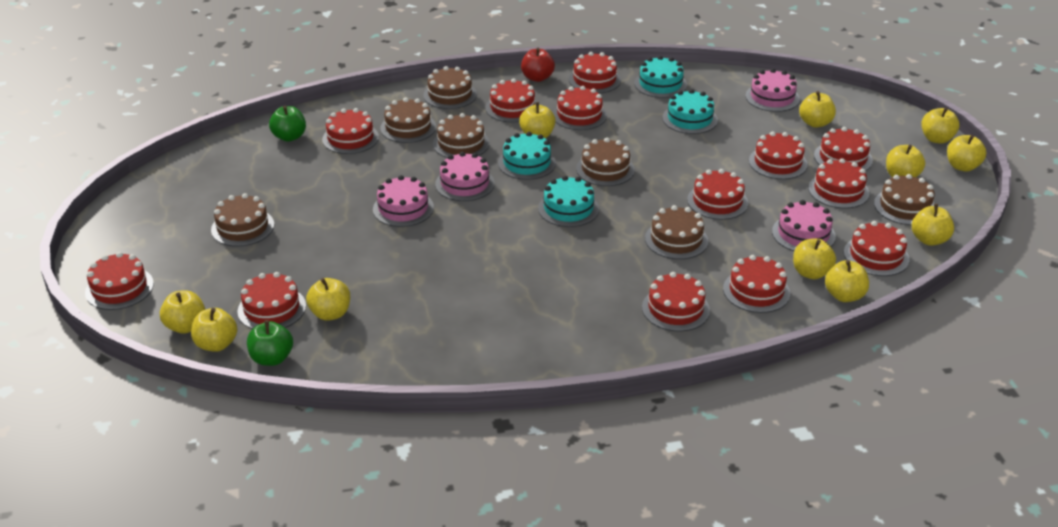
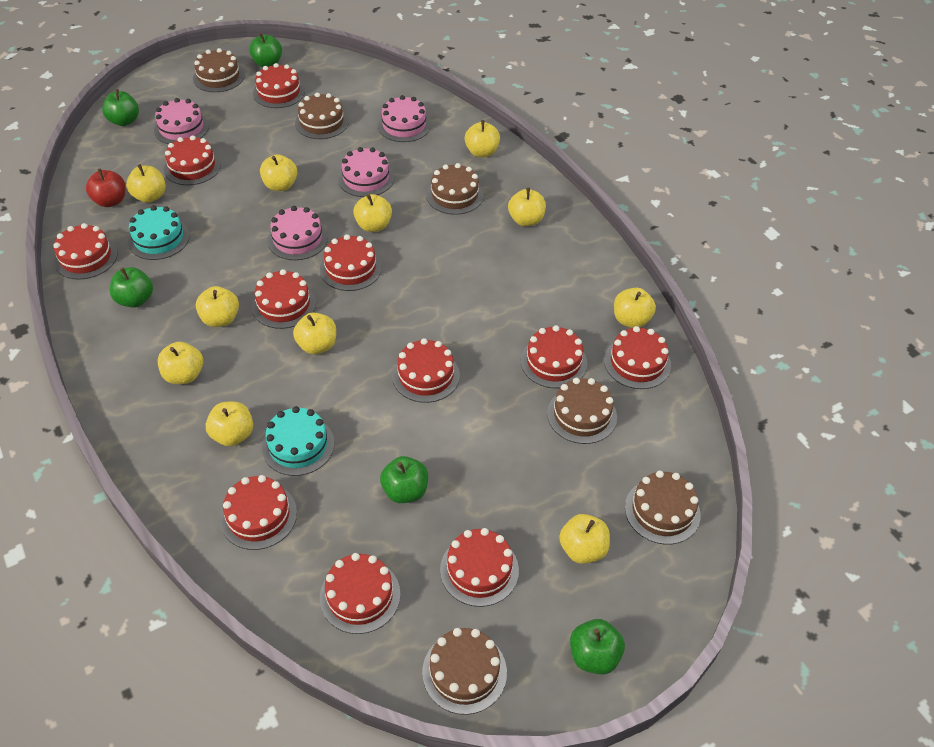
brown cake: 7 -> 6
green apple: 2 -> 5
red cake: 13 -> 11
turquoise cake: 4 -> 2

